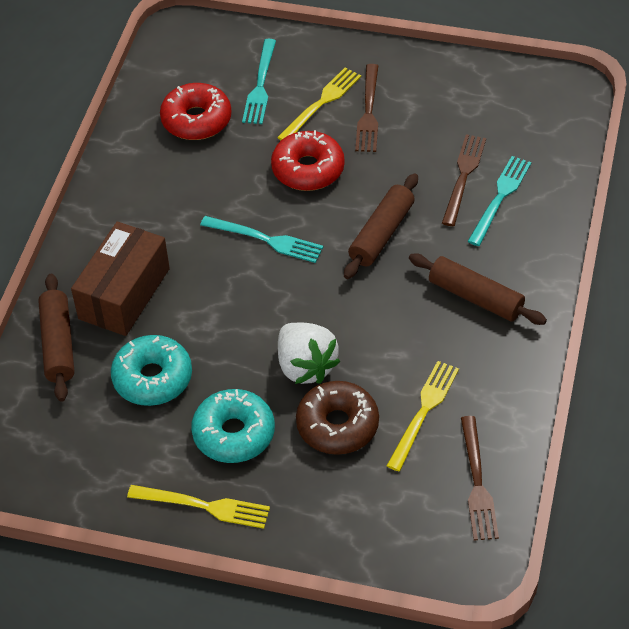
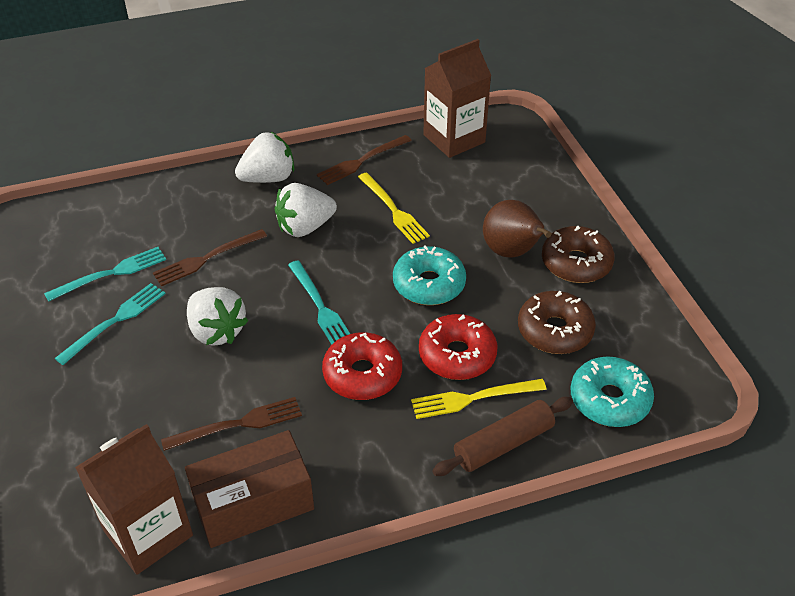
brown carton: 0 -> 2
brown donut: 1 -> 2
brown pear: 0 -> 1
brown rolling pin: 3 -> 1
white strawberry: 1 -> 3
yellow fork: 3 -> 2

